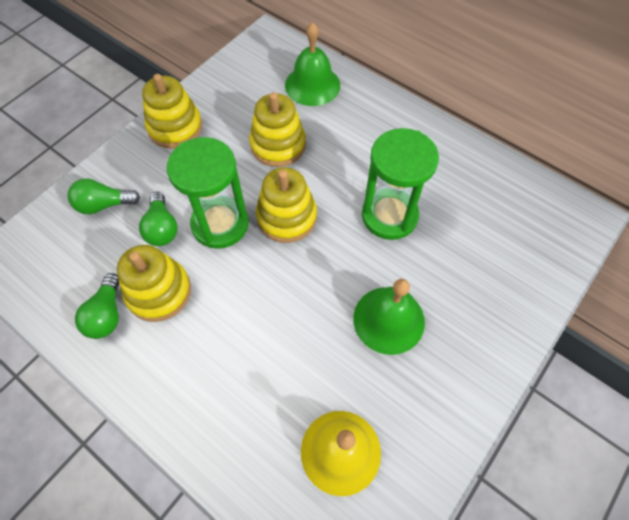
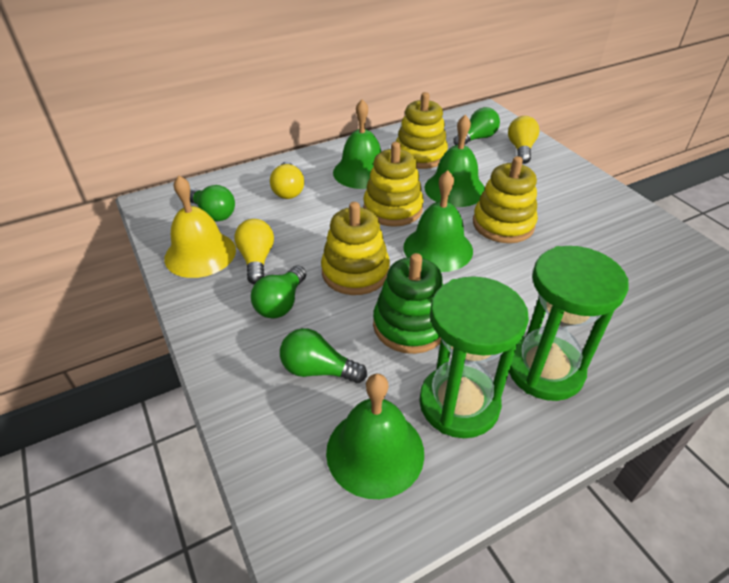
green bell: 2 -> 4
green light bulb: 3 -> 4
green stacking toy: 0 -> 1
yellow light bulb: 0 -> 3

